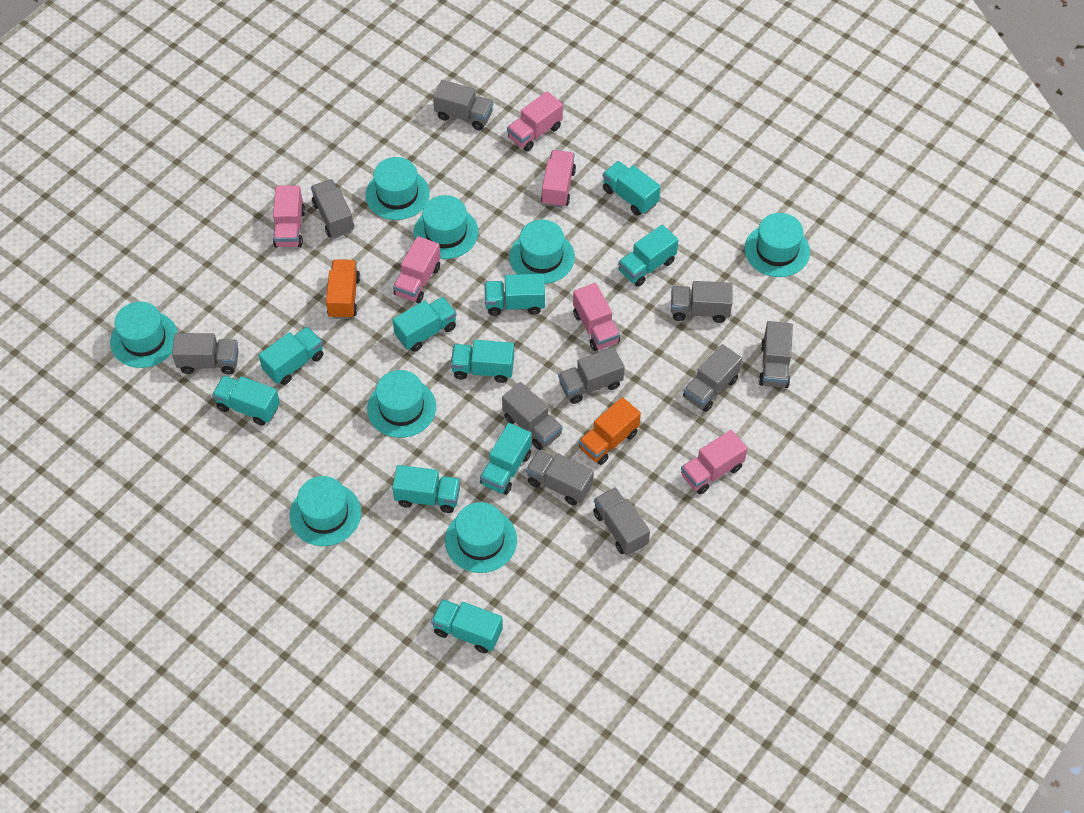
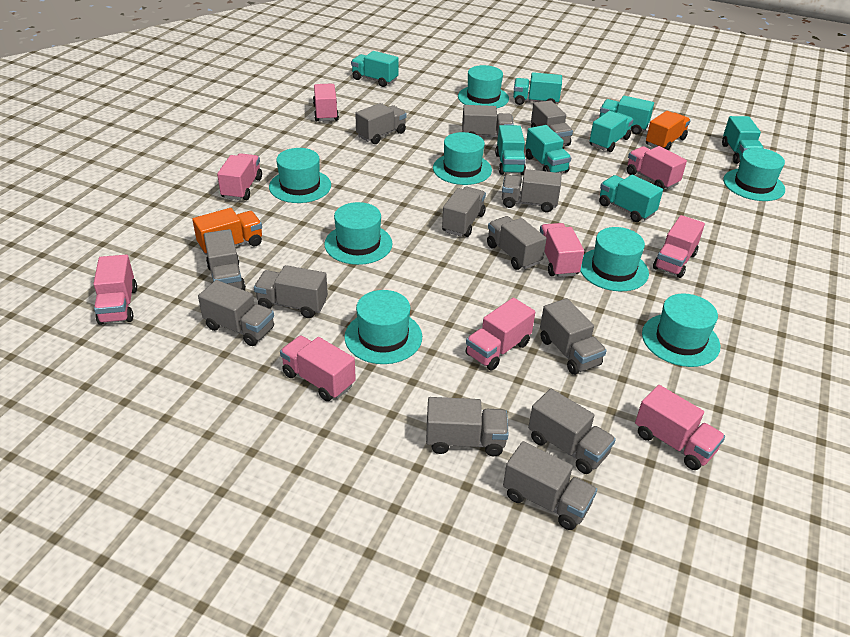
grey truck: 10 -> 13
pink truck: 6 -> 9
turquoise truck: 10 -> 8

